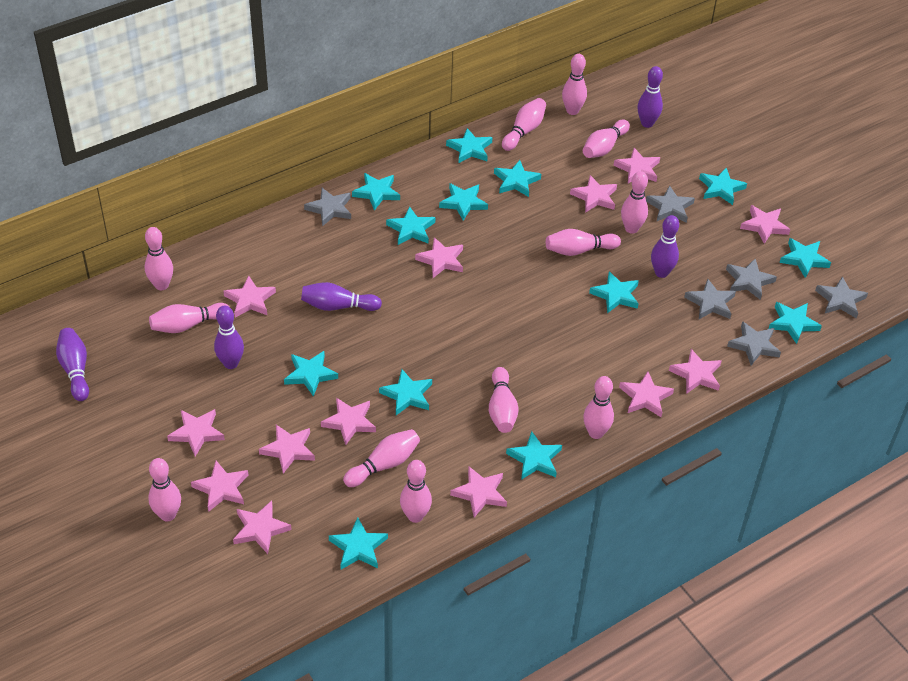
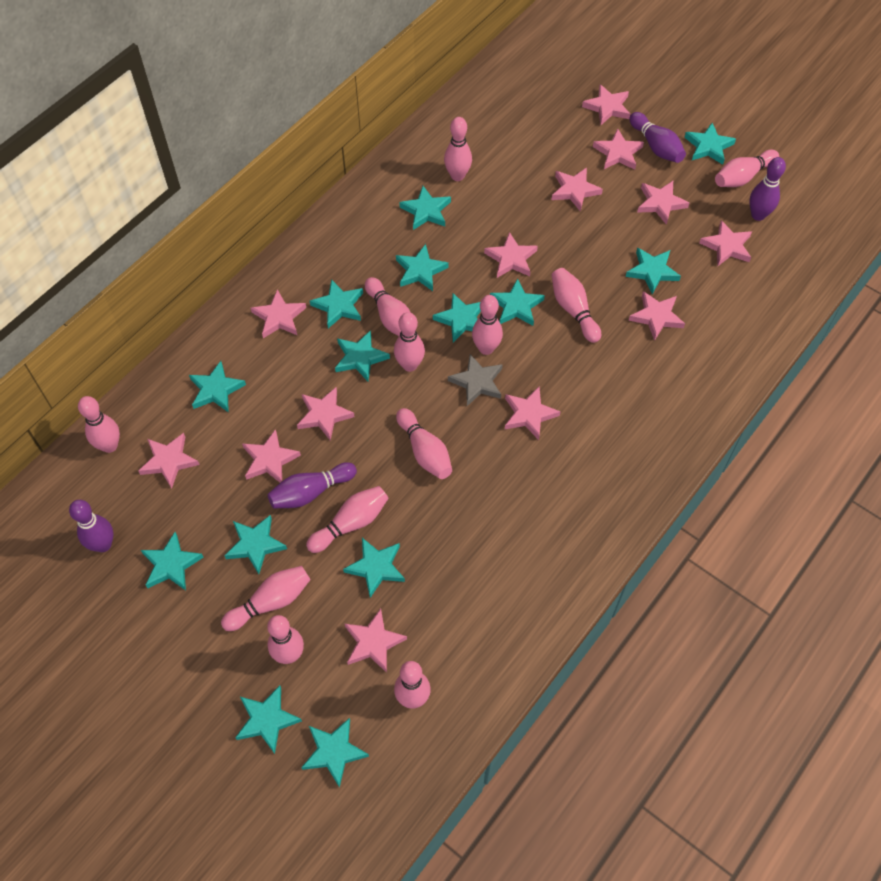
grey star: 6 -> 1
purple bowling pin: 5 -> 4
turquoise star: 13 -> 14

